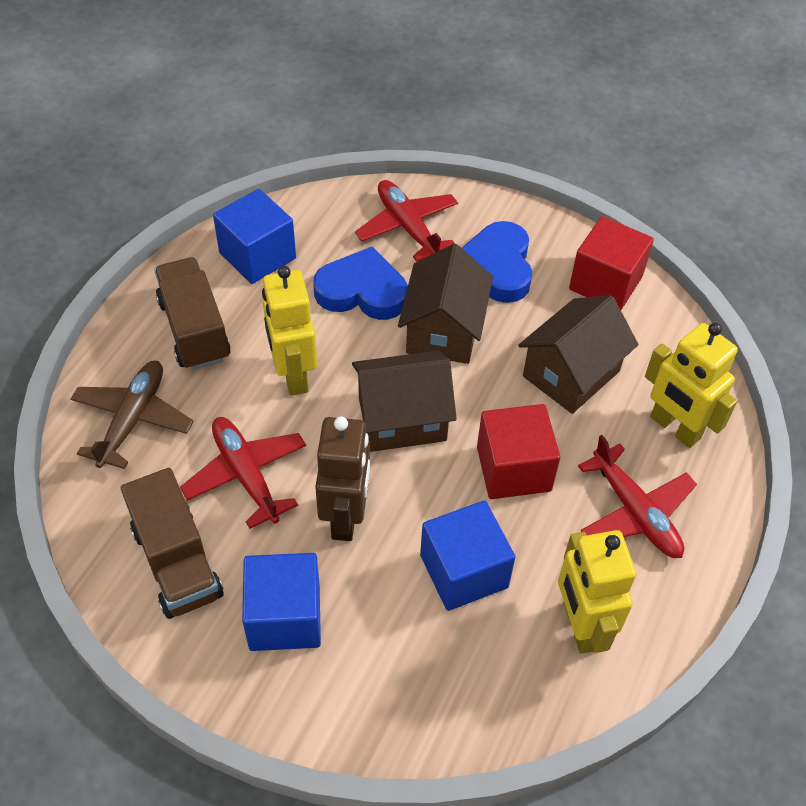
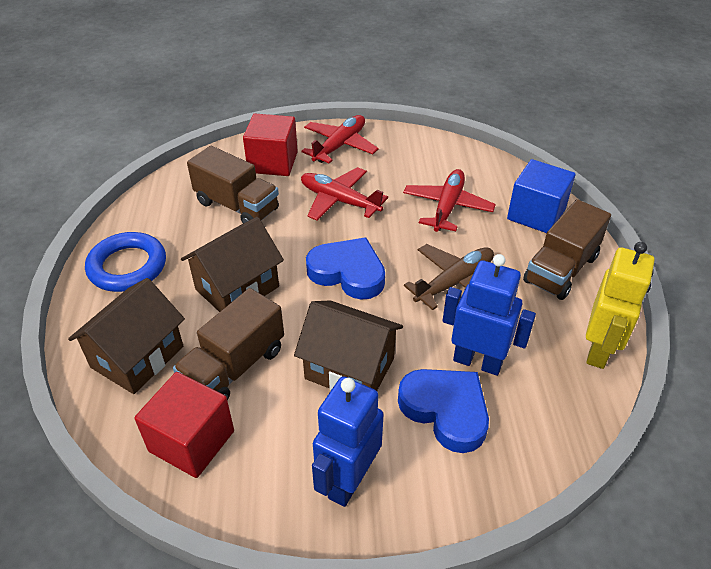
blue cube: 3 -> 1
blue ring: 0 -> 1
blue robot: 0 -> 2
brown robot: 1 -> 0
brown truck: 2 -> 3
yellow robot: 3 -> 1

